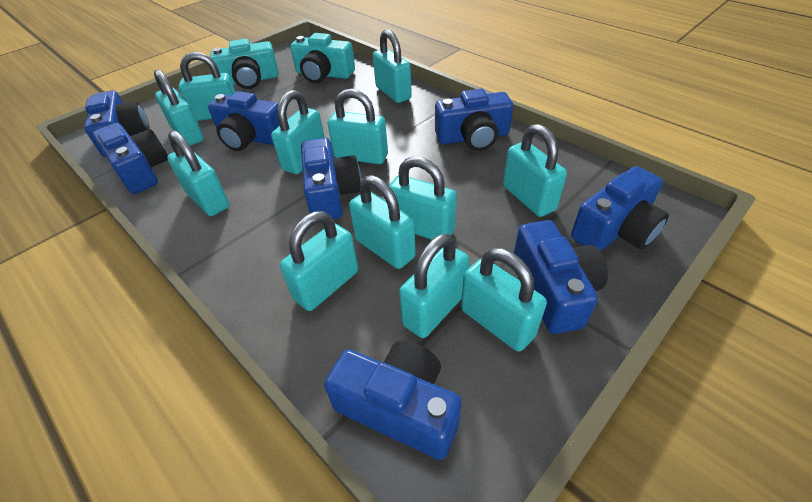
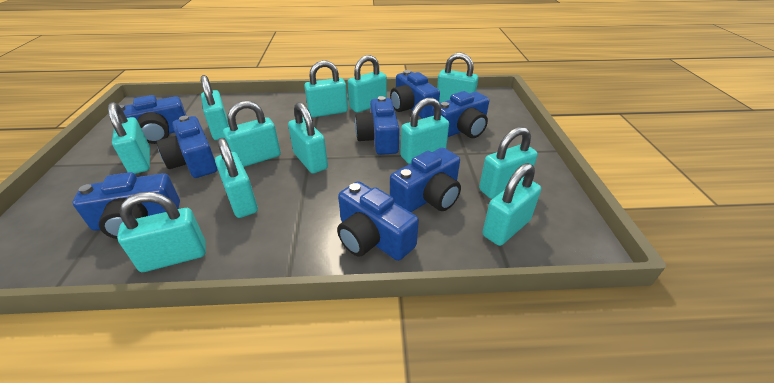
turquoise camera: 2 -> 0

